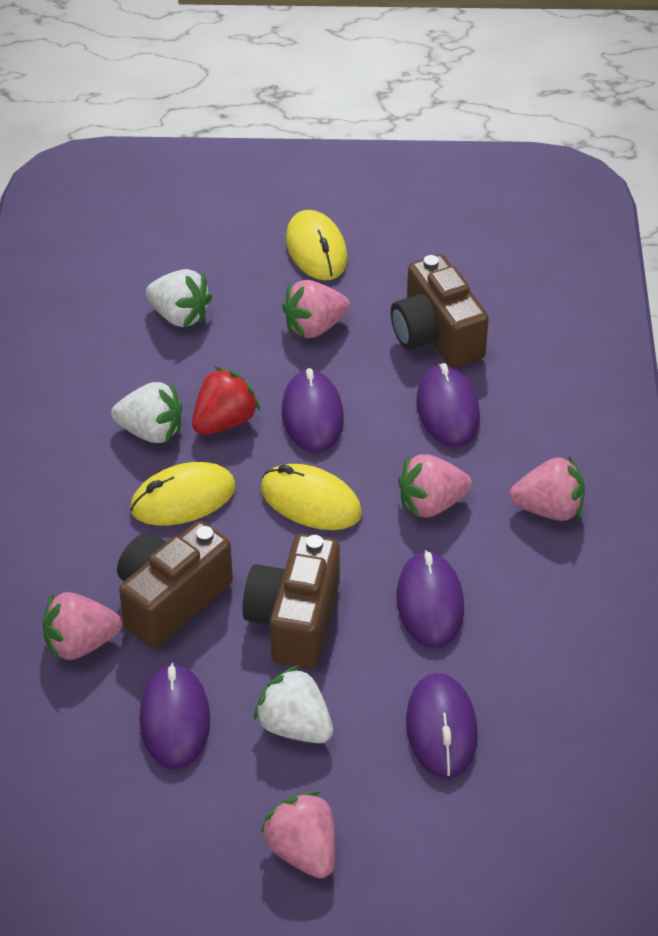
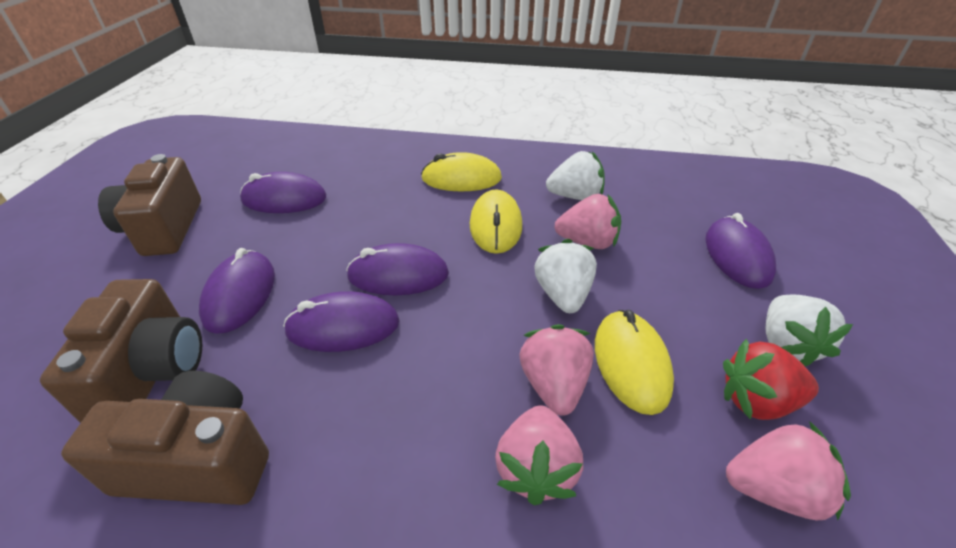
pink strawberry: 5 -> 4

